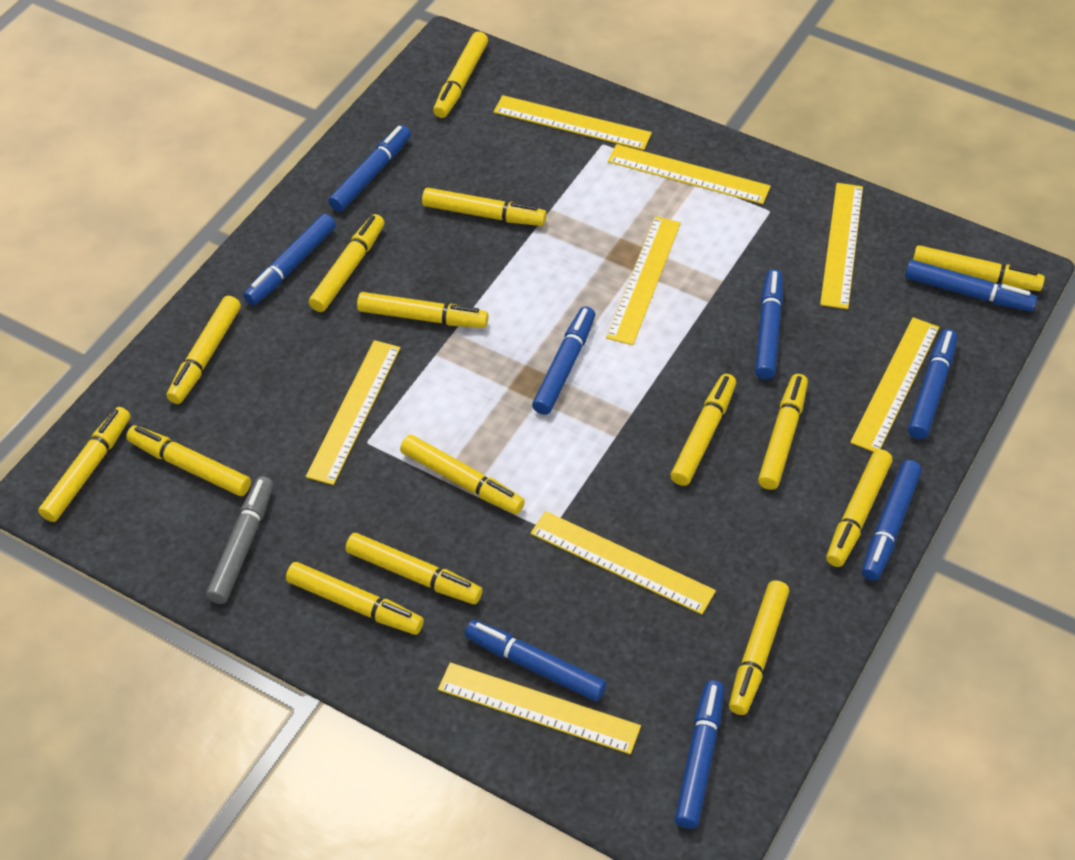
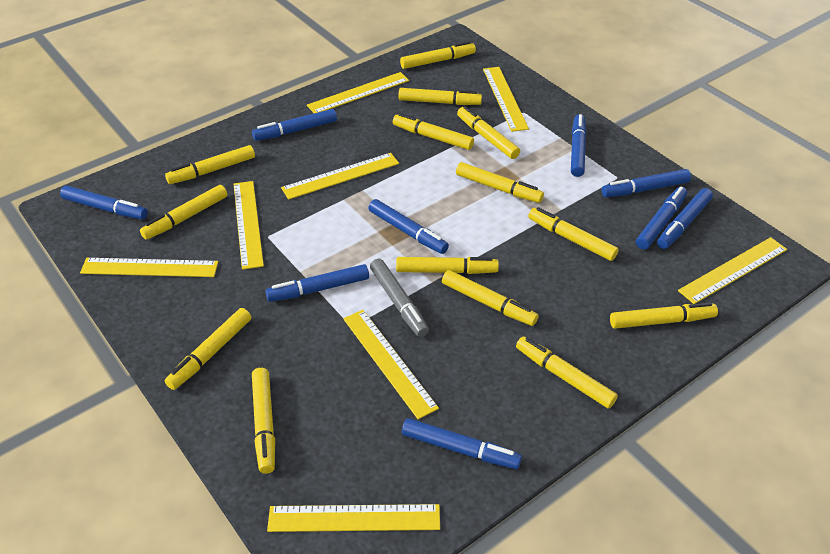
yellow marker: 15 -> 14

